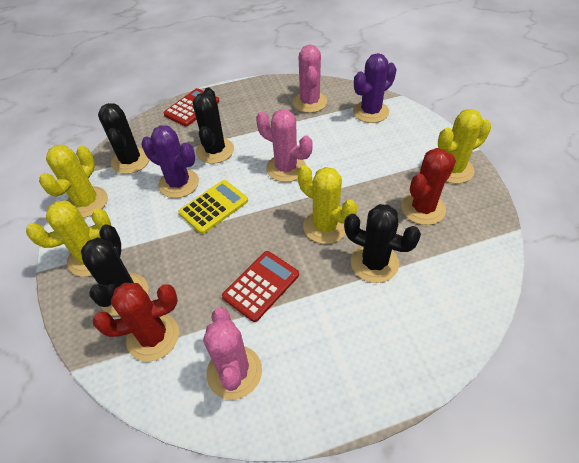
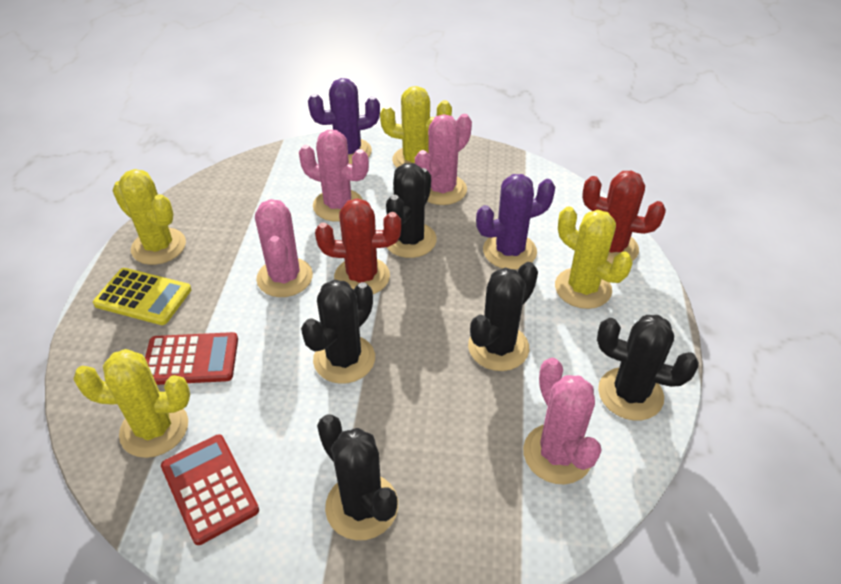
black cactus: 4 -> 5
pink cactus: 3 -> 4

